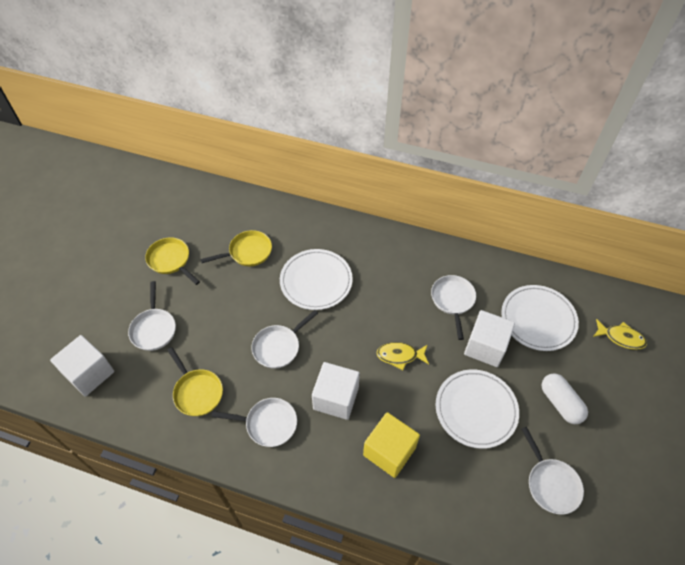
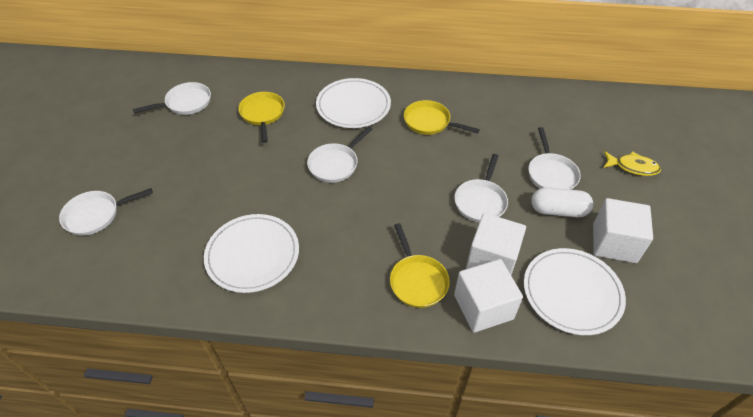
yellow cube: 1 -> 0
yellow fish: 2 -> 1

